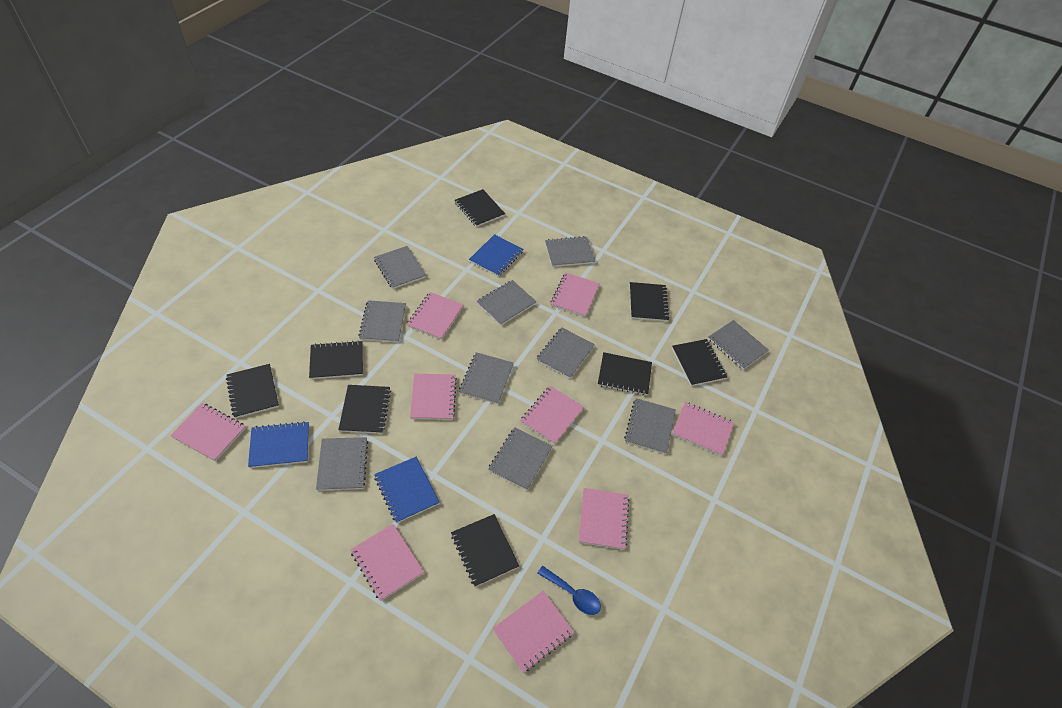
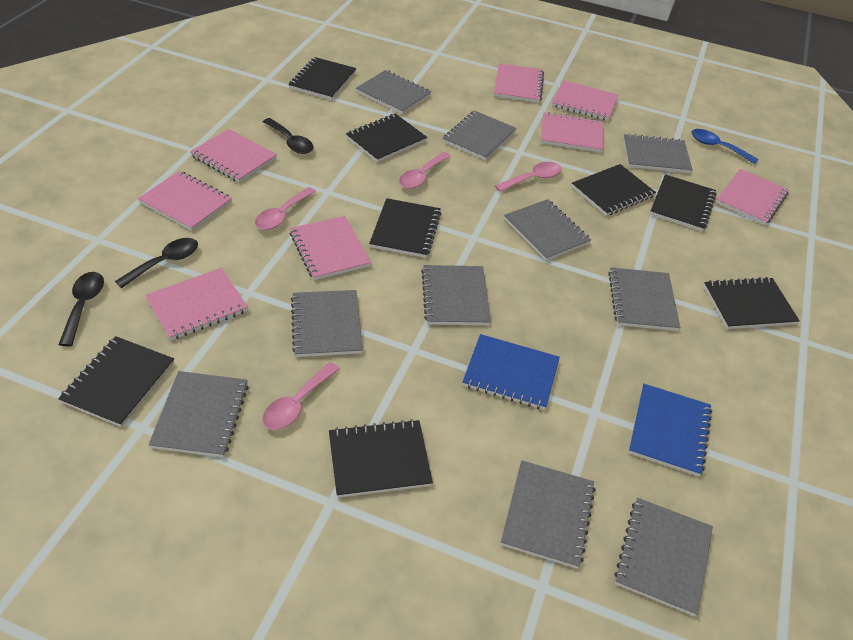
black spoon: 0 -> 3
blue notebook: 3 -> 2
pink notebook: 9 -> 8
pink spoon: 0 -> 4

